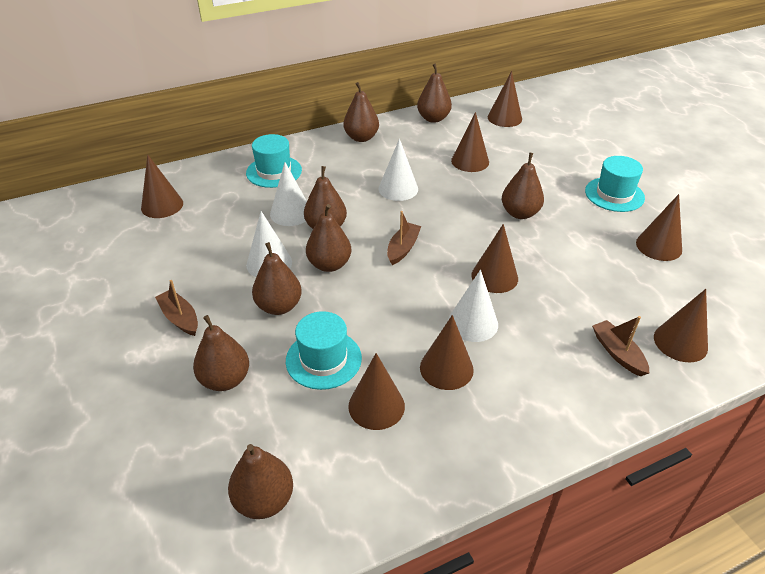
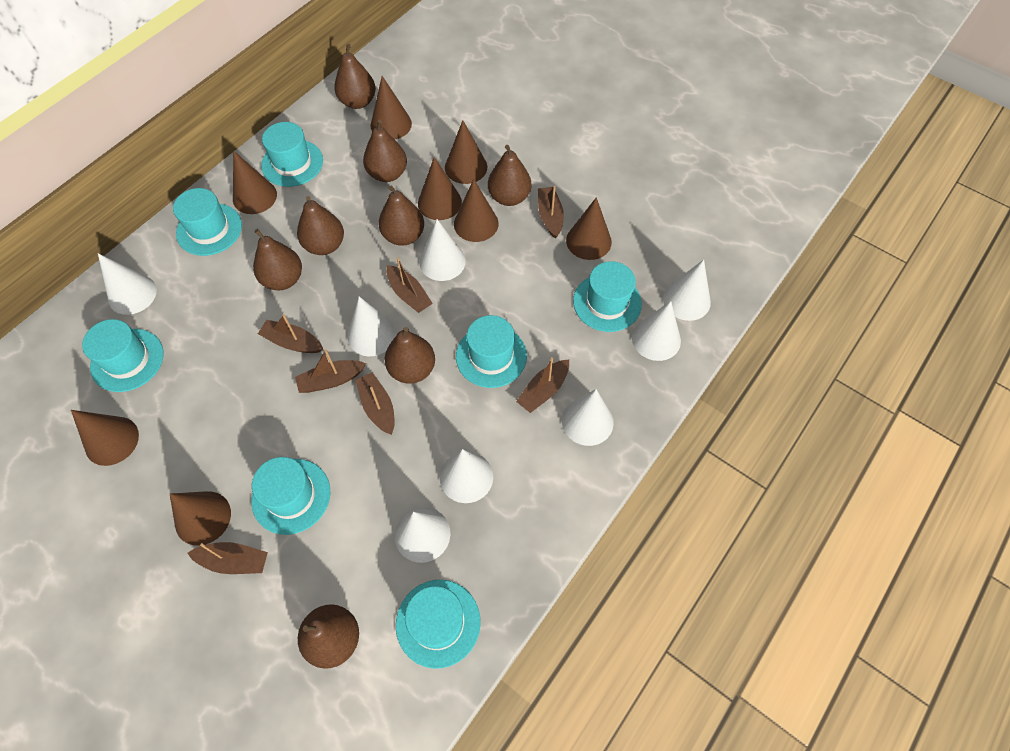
brown boat: 3 -> 7
turquoise hat: 3 -> 7
white cone: 4 -> 8

